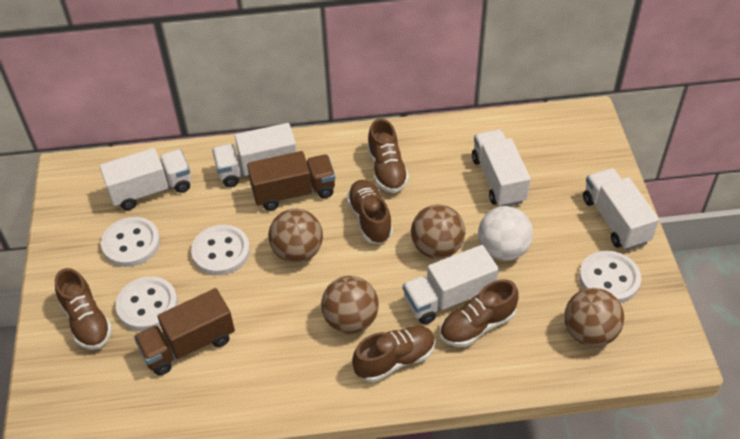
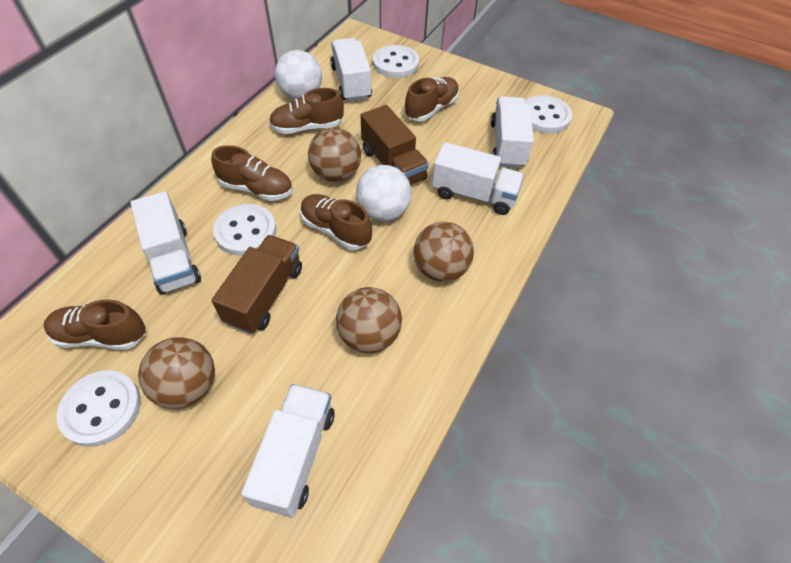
white ball: 1 -> 2

